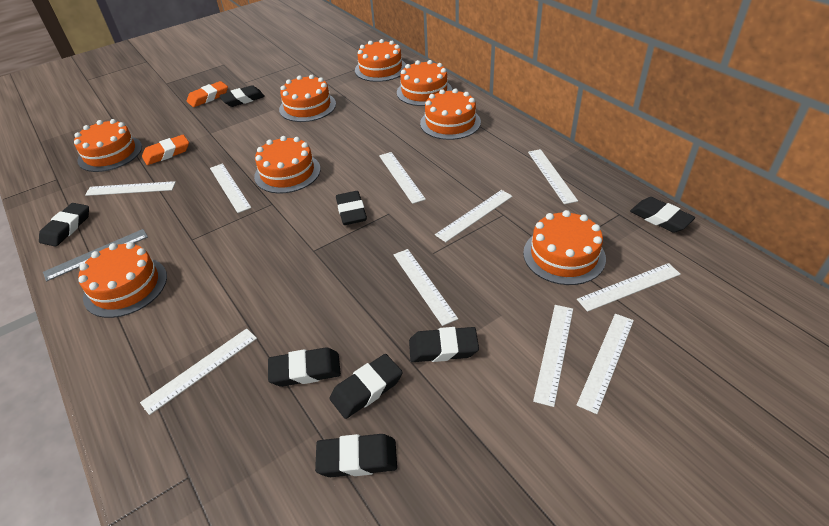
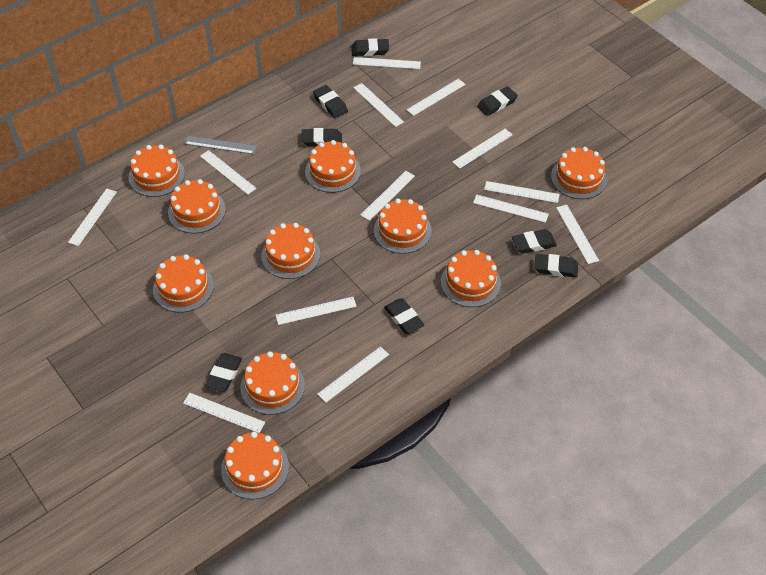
orange cake: 8 -> 10
orange eraser: 2 -> 0
white ruler: 10 -> 13

